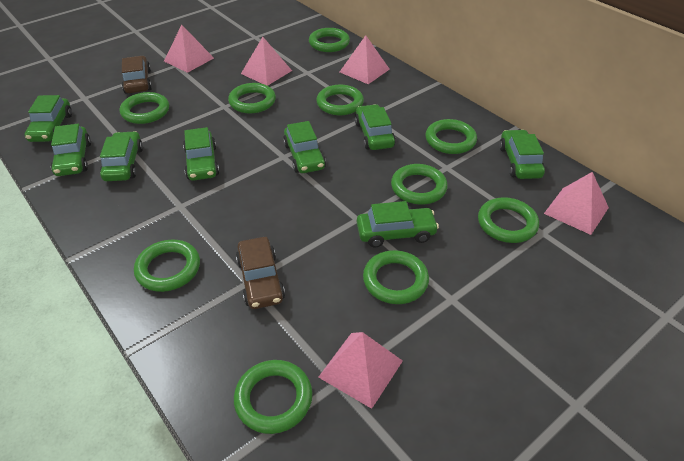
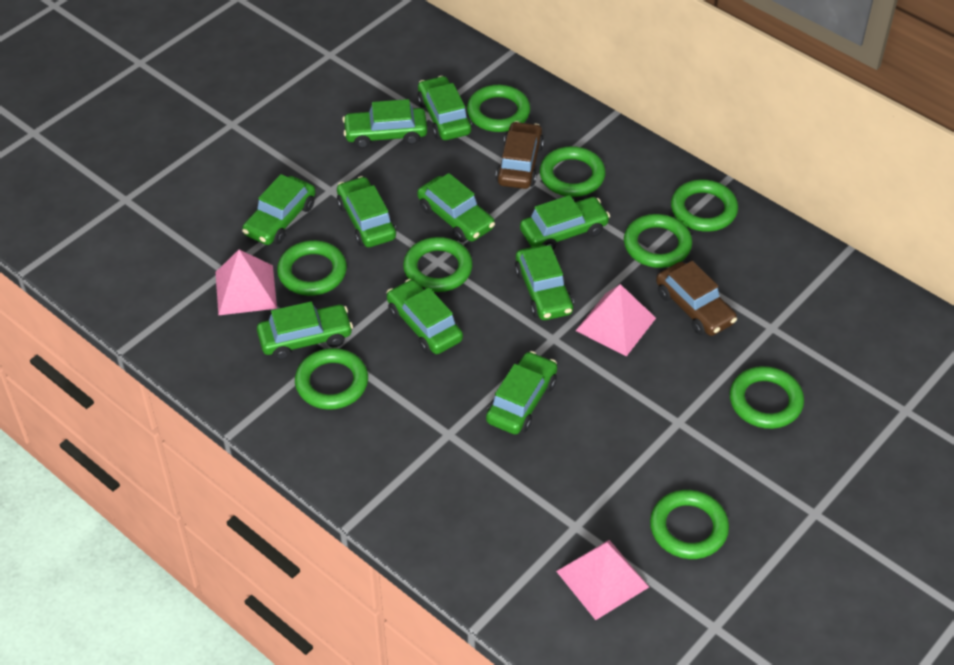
green car: 8 -> 10
green ring: 10 -> 9
pink pyramid: 5 -> 3

